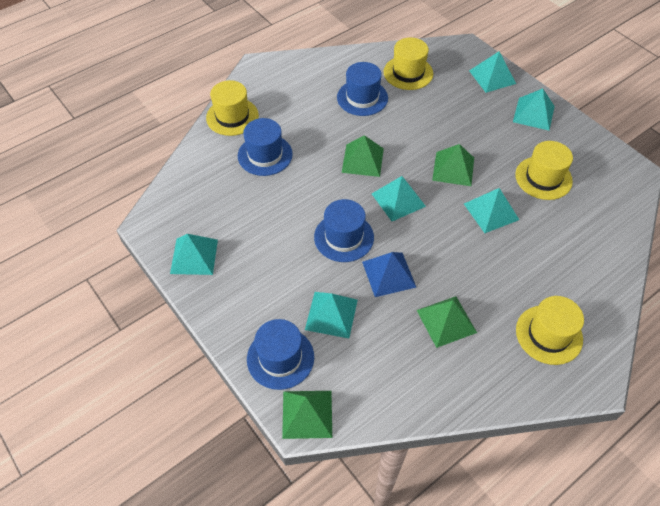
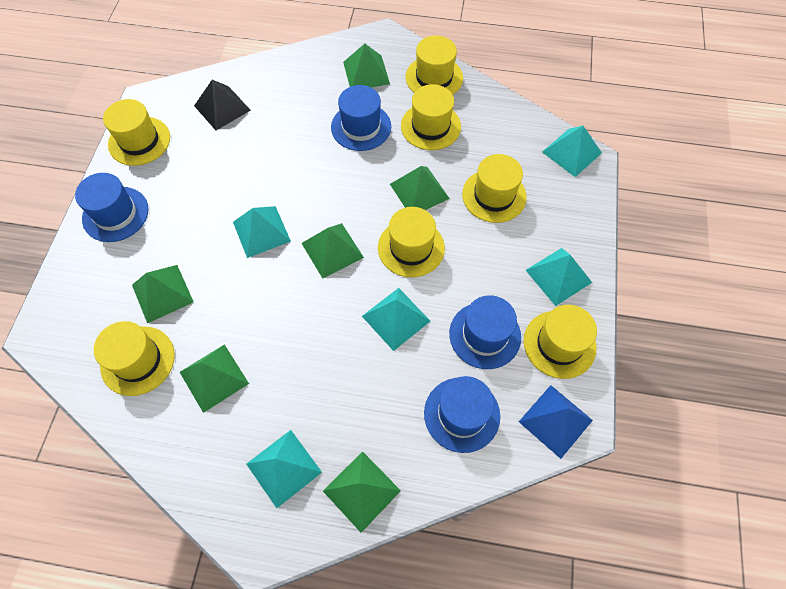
black pyramid: 0 -> 1
green pyramid: 4 -> 6
turquoise pyramid: 6 -> 5
yellow hat: 4 -> 7

